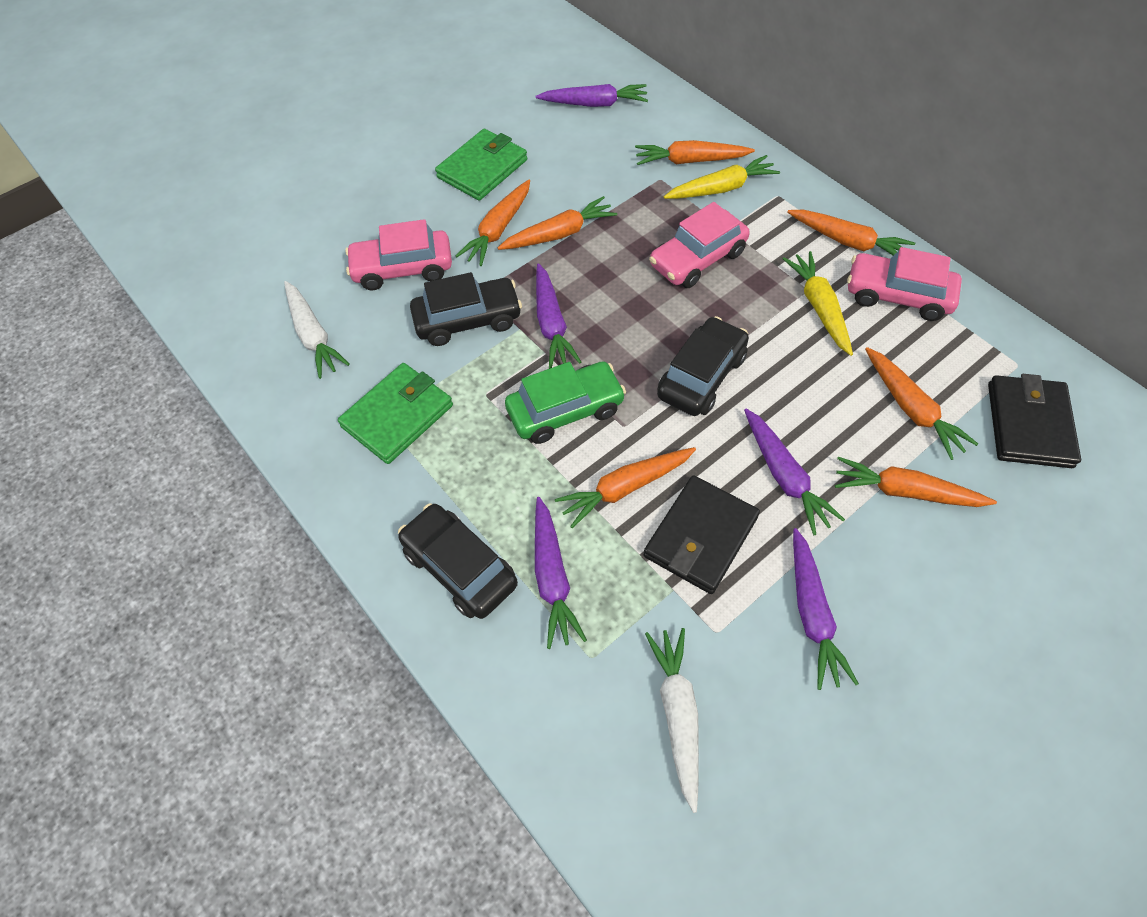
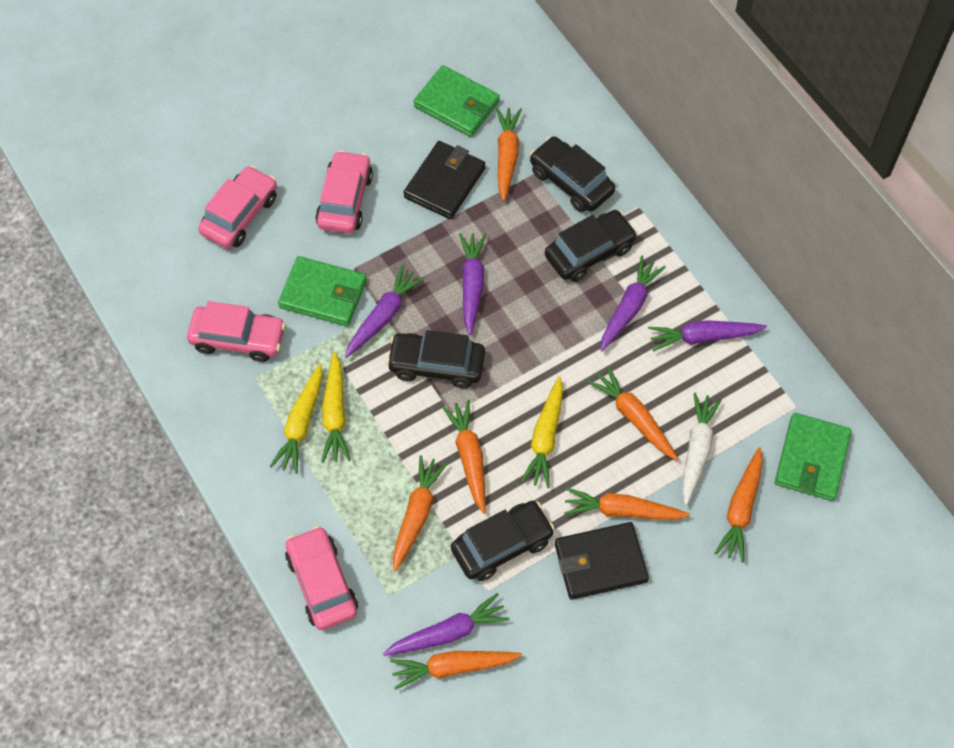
black car: 3 -> 4
green car: 1 -> 0
green wallet: 2 -> 3
pink car: 3 -> 4
white carrot: 2 -> 1
yellow carrot: 2 -> 3

